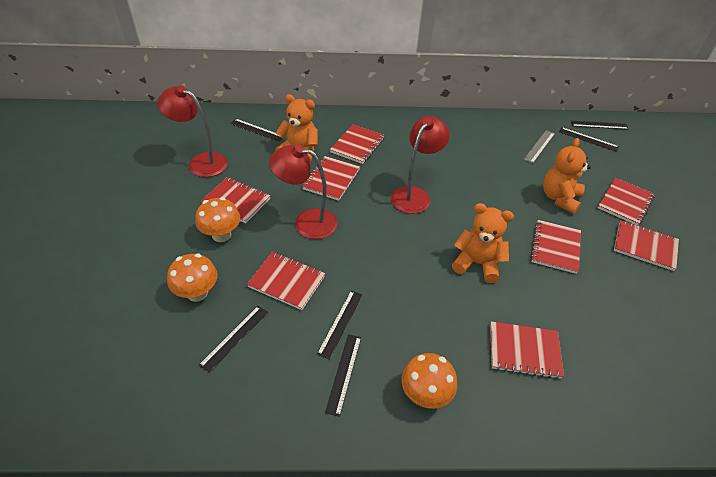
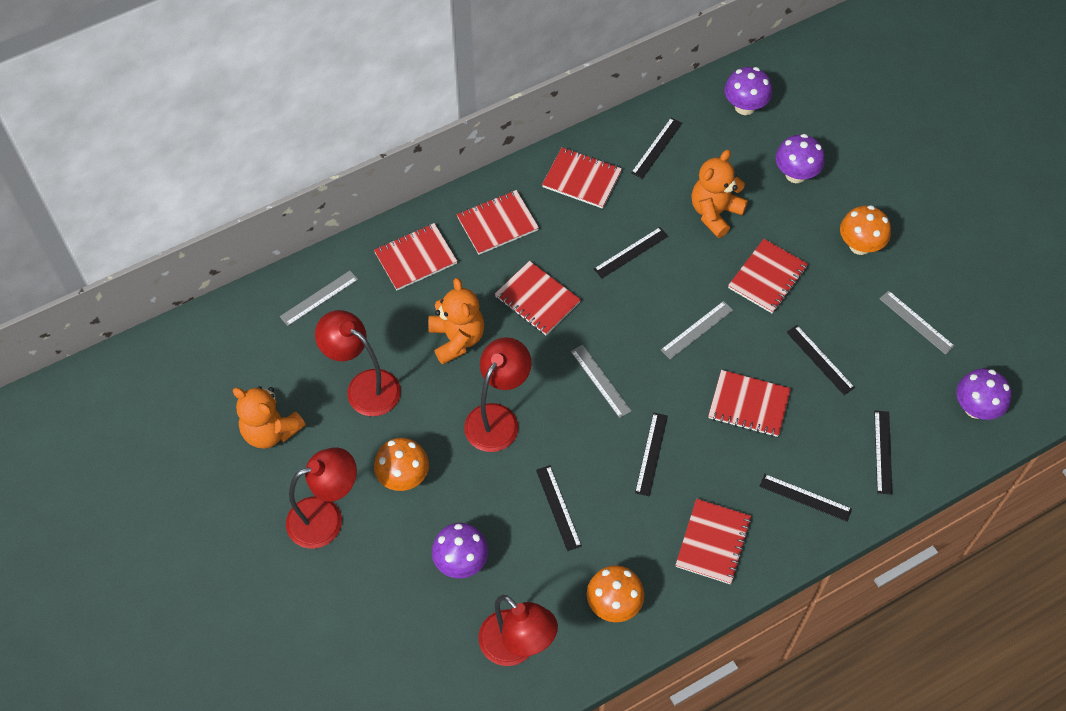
black ruler: 6 -> 7
grey ruler: 1 -> 4
purple mushroom: 0 -> 4
red lamp: 3 -> 4
red notebook: 8 -> 7

